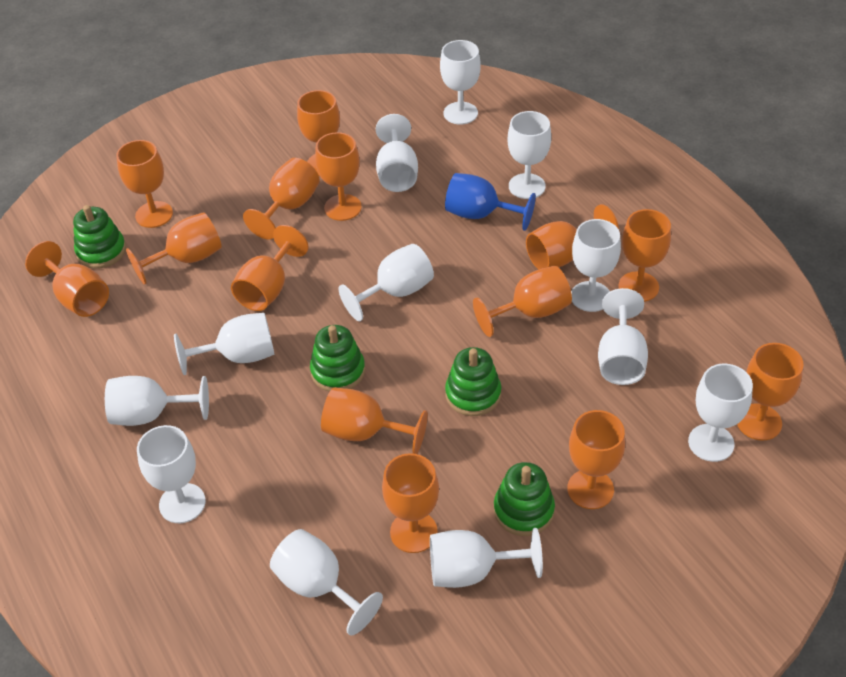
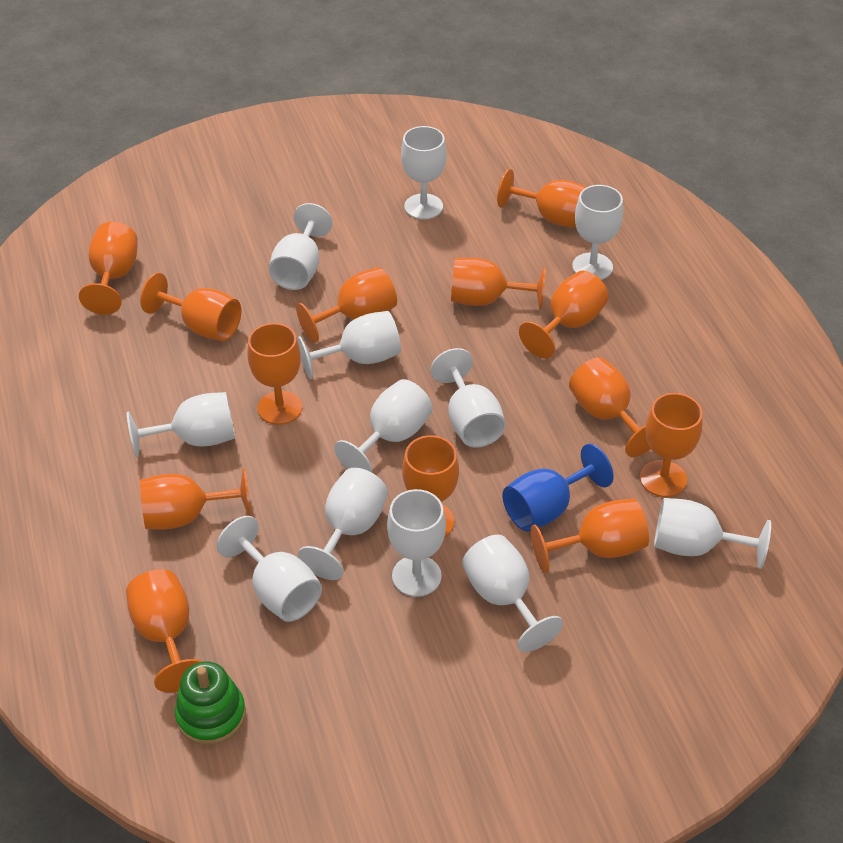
green stacking toy: 4 -> 1
orange goblet: 14 -> 13

